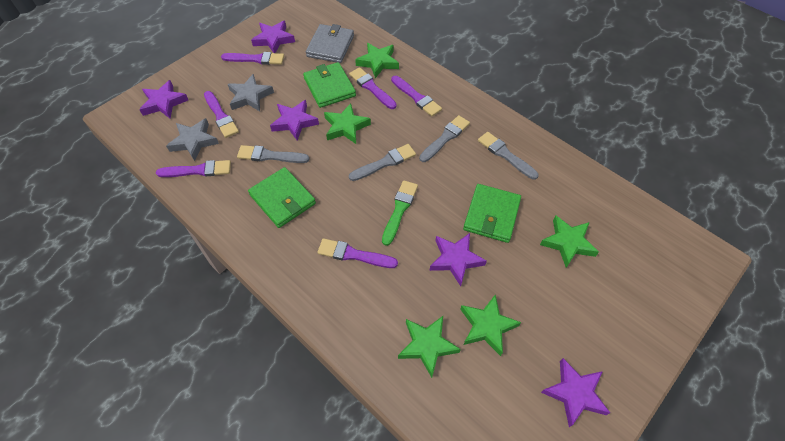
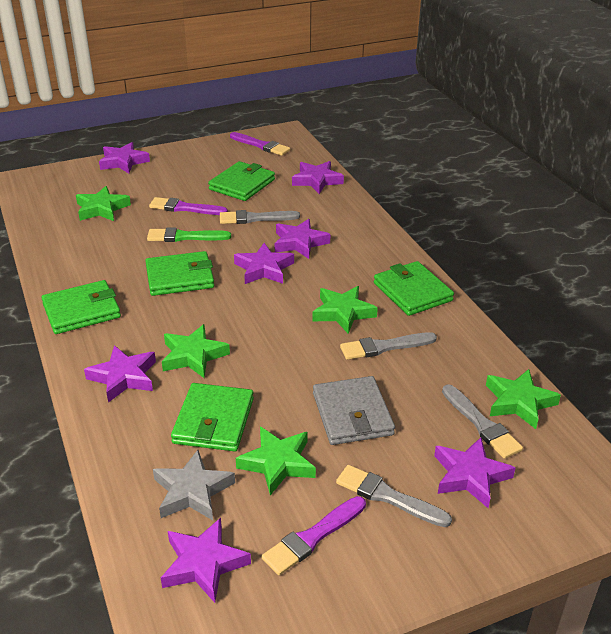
green wallet: 3 -> 5
grey star: 2 -> 1
purple brush: 6 -> 3
purple star: 5 -> 7

